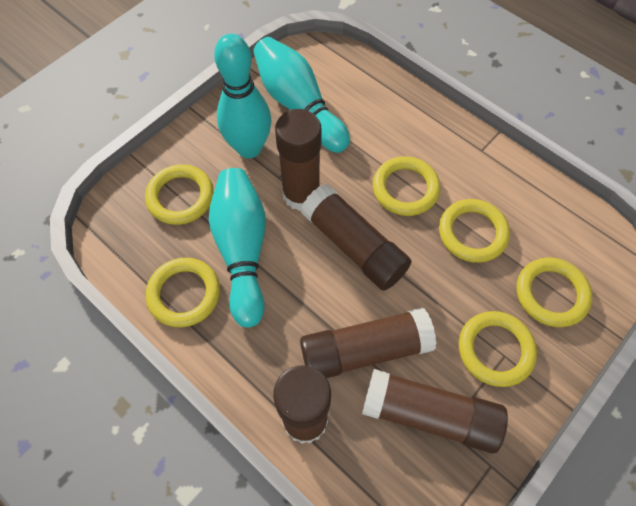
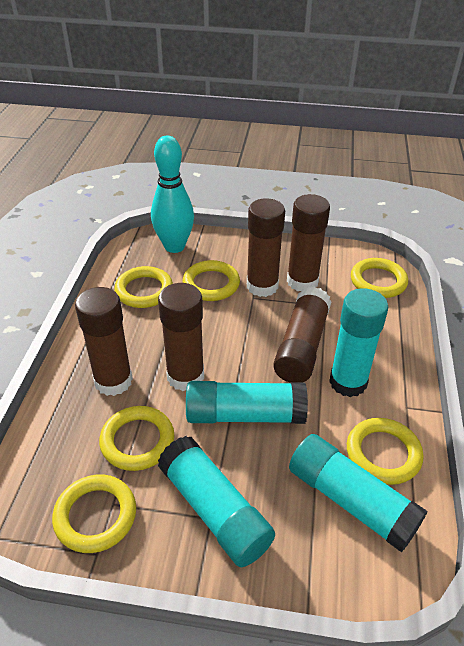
turquoise bowling pin: 3 -> 1
turquoise glue stick: 0 -> 4

